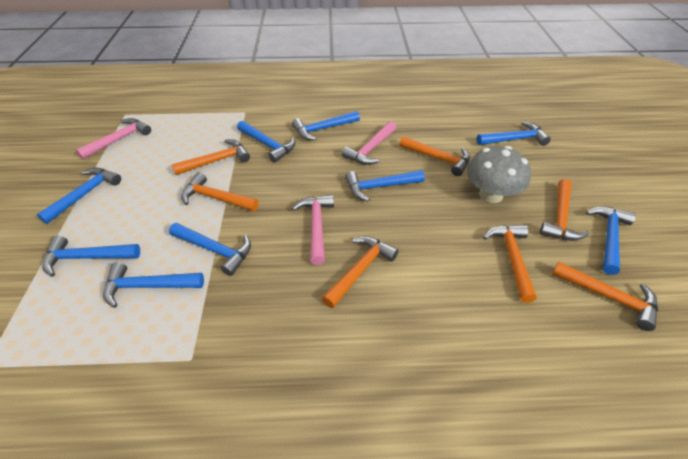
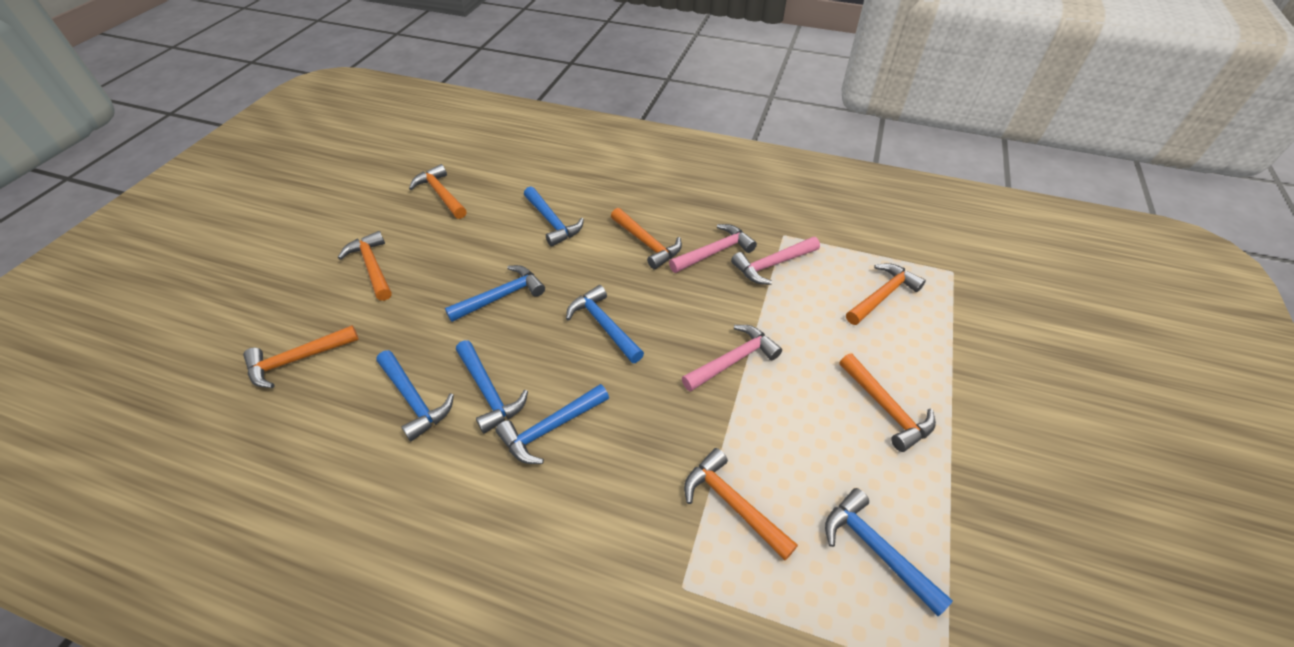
blue hammer: 9 -> 7
grey mushroom: 1 -> 0

